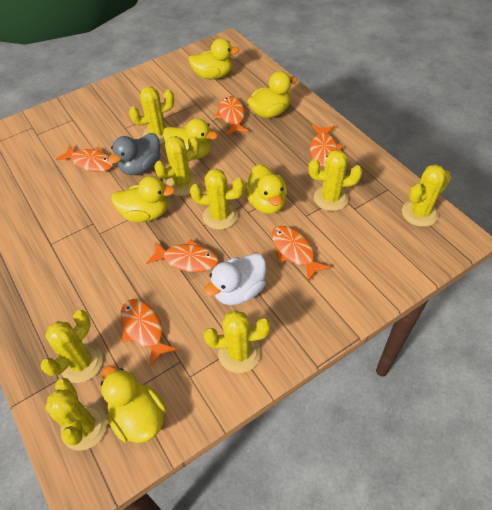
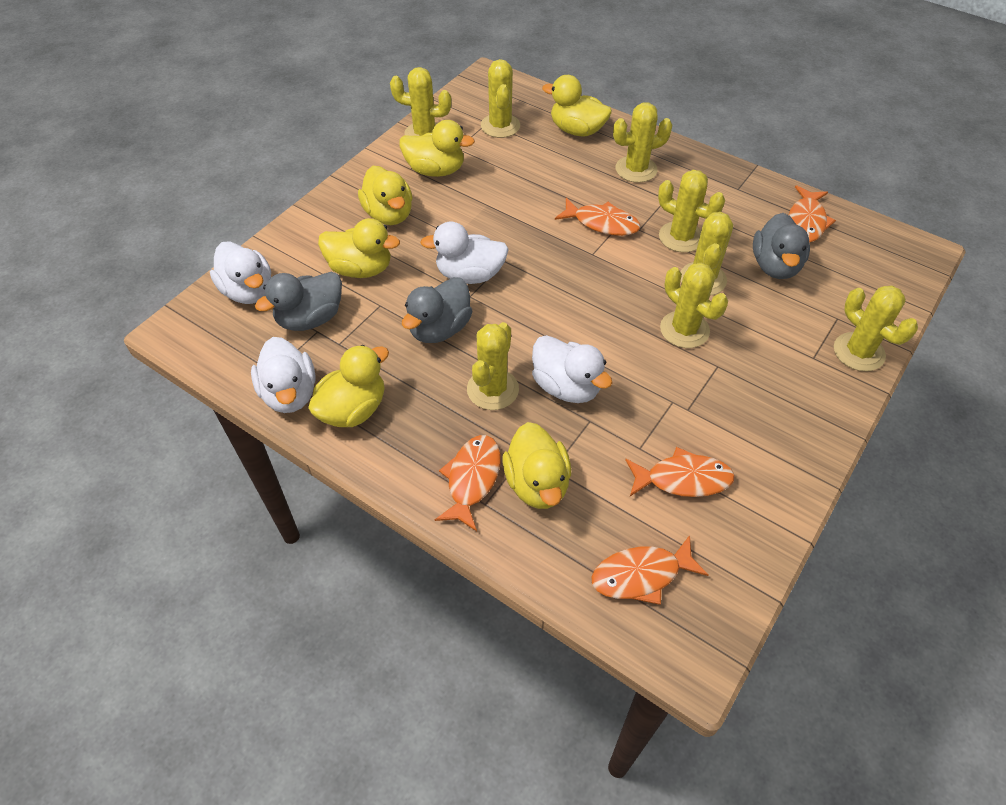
grey duck: 1 -> 3
orange fish: 6 -> 5
white duck: 1 -> 4

